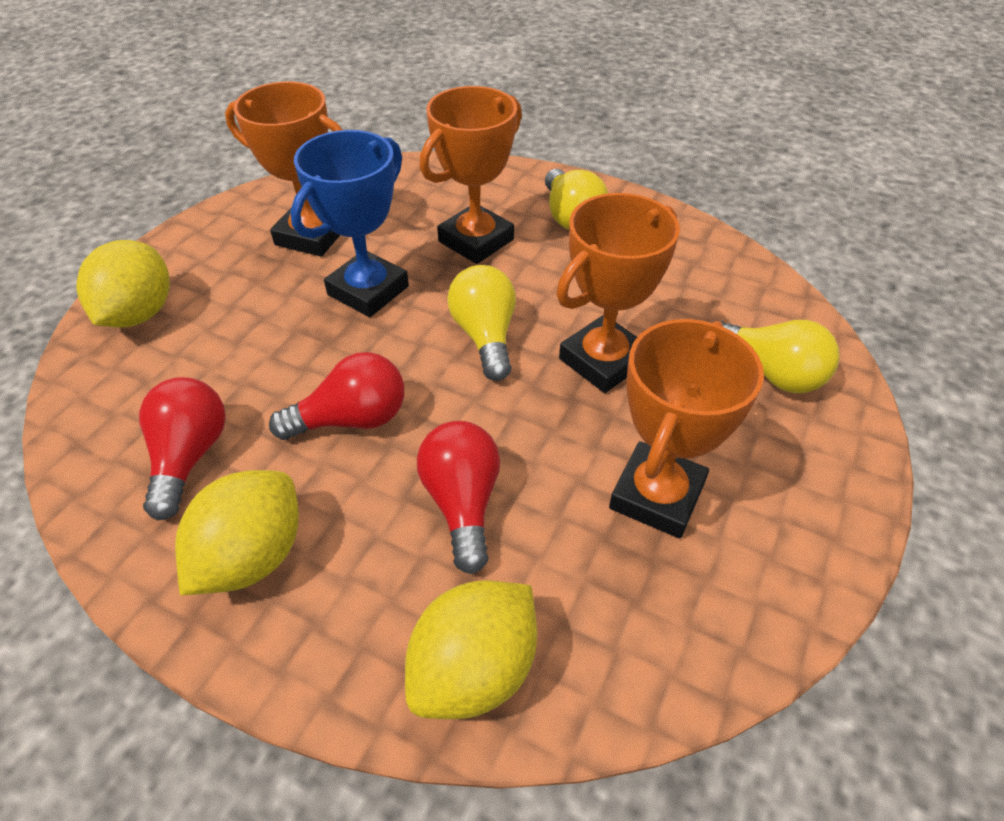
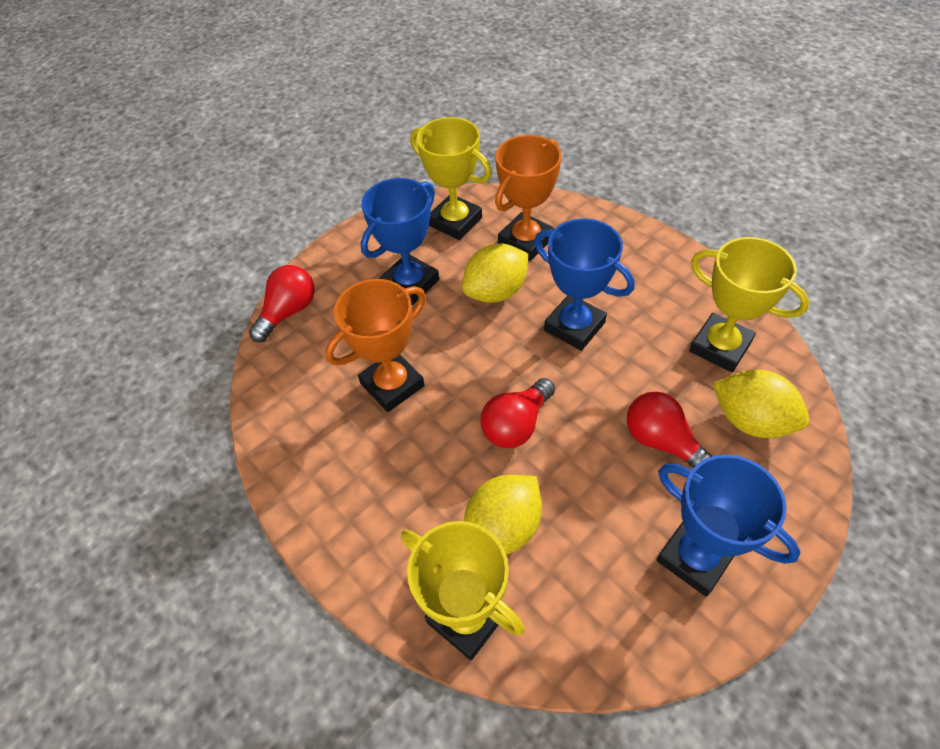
blue trophy: 1 -> 3
orange trophy: 4 -> 2
yellow light bulb: 3 -> 0
yellow trophy: 0 -> 3

